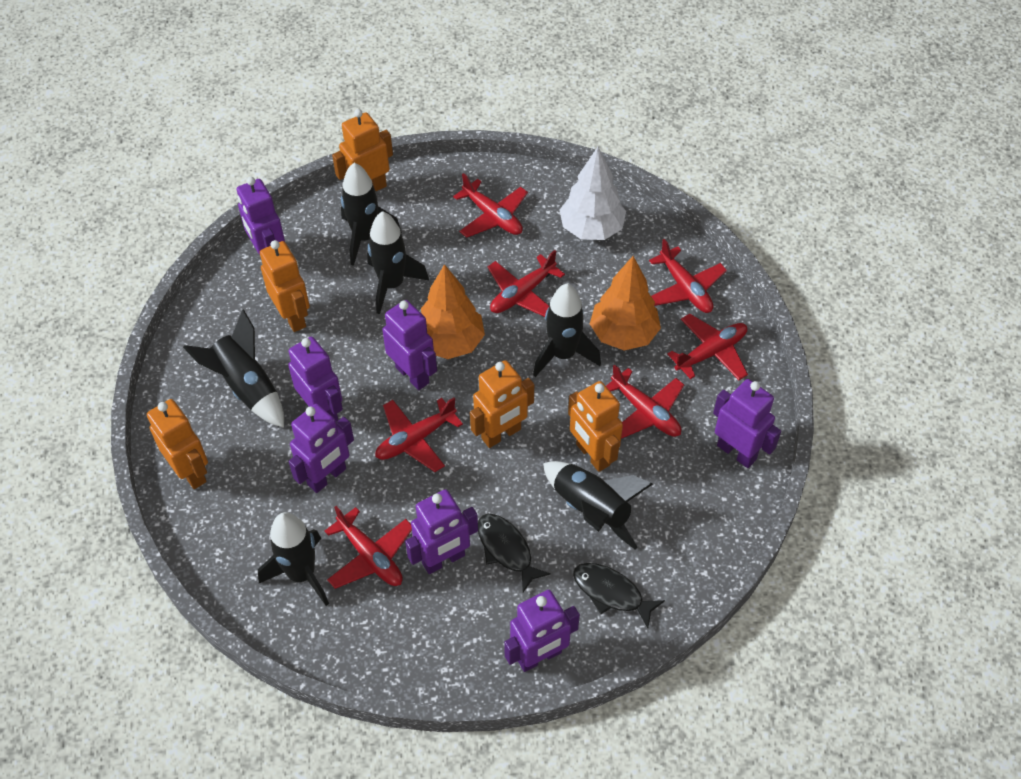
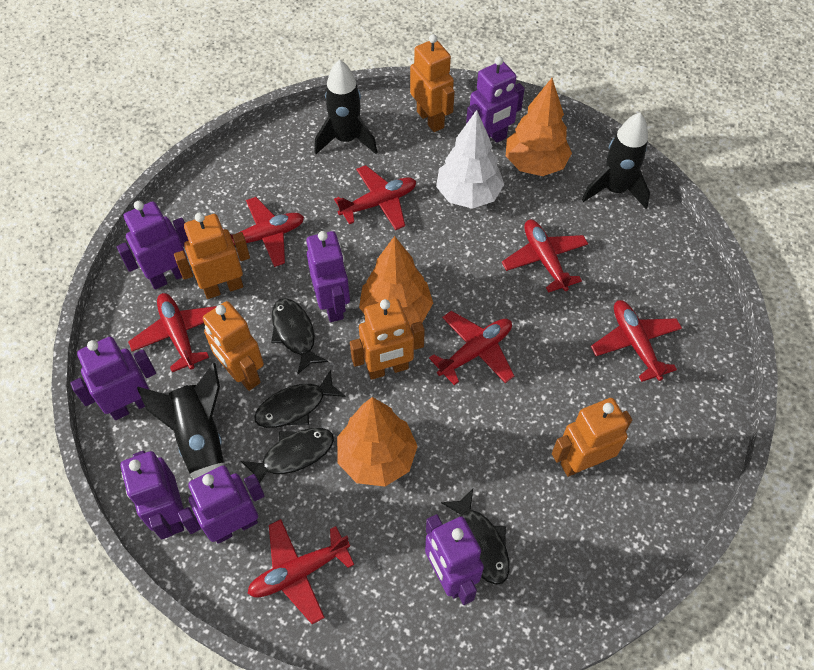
black fish: 2 -> 4
black rocket: 6 -> 3
orange tree: 2 -> 3

